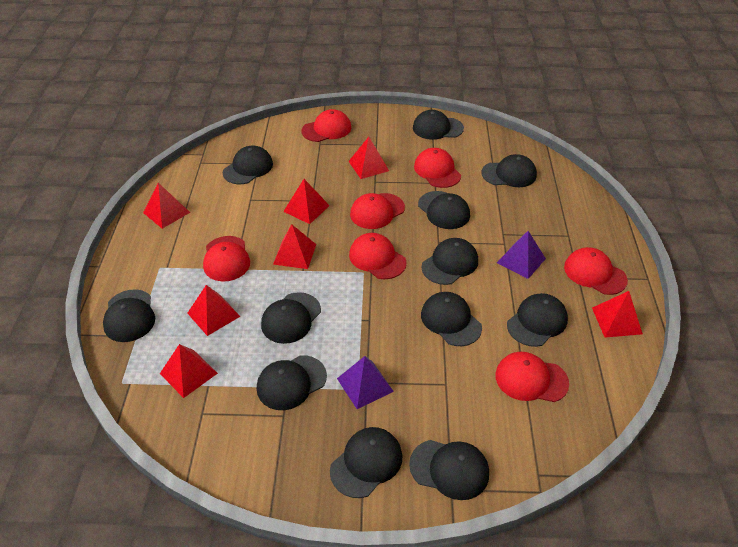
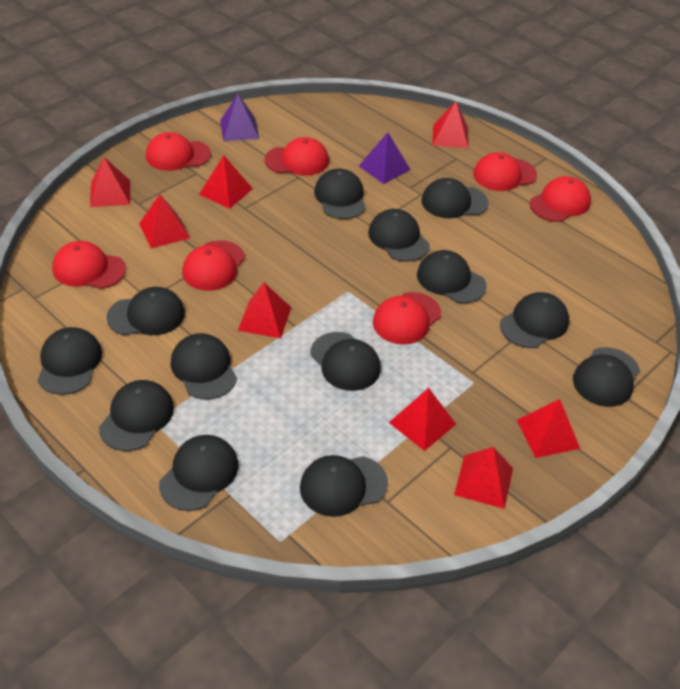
black cap: 12 -> 13
red pyramid: 7 -> 8

